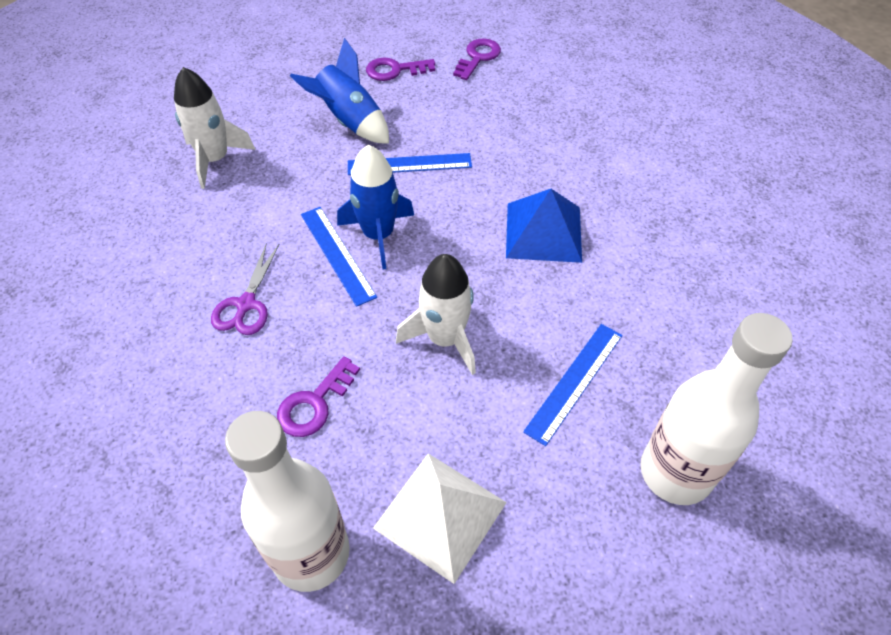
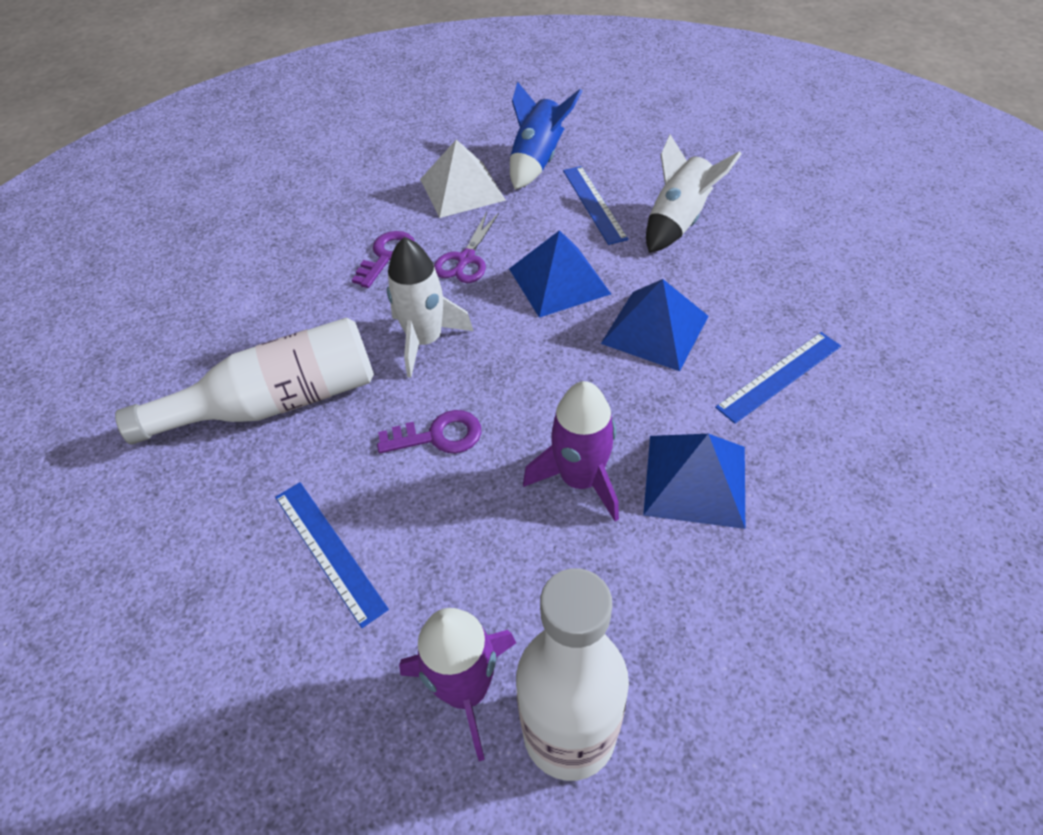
blue pyramid: 1 -> 3
blue rocket: 2 -> 1
purple key: 3 -> 2
purple rocket: 0 -> 2

